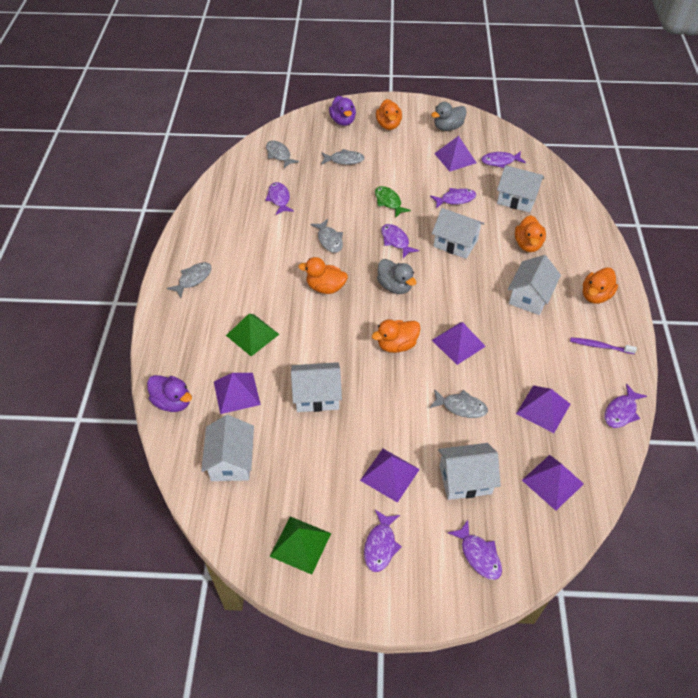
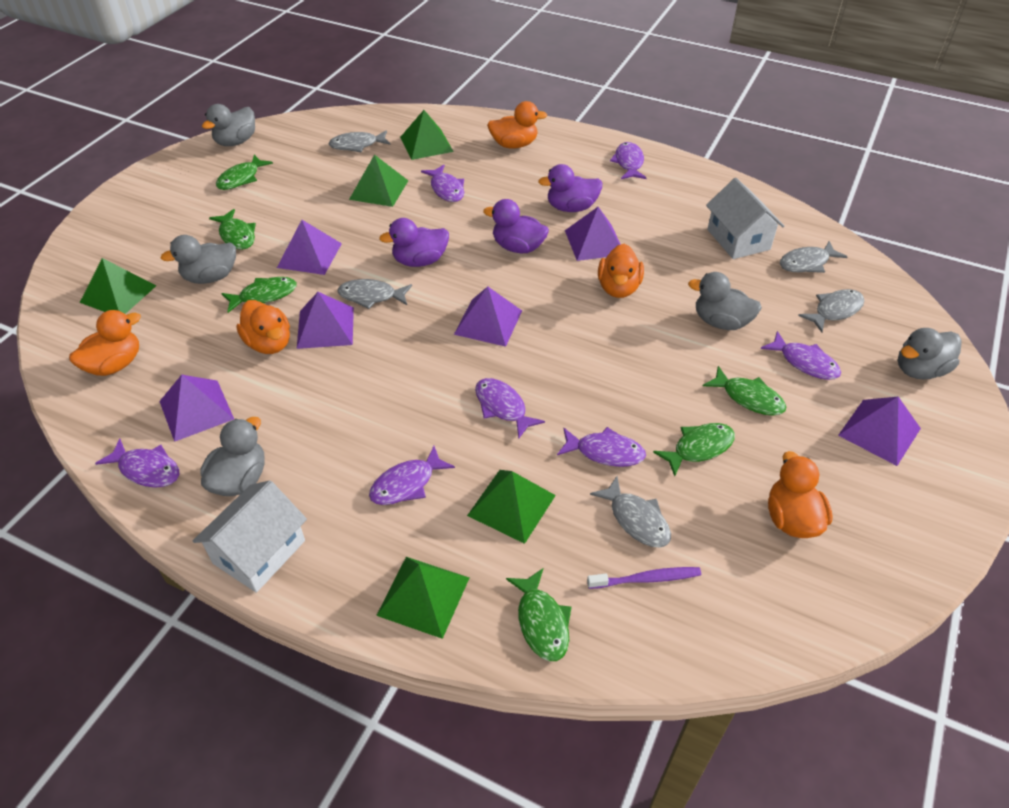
green fish: 1 -> 6
green pyramid: 2 -> 5
grey duck: 2 -> 5
purple duck: 2 -> 3
white house: 6 -> 2

